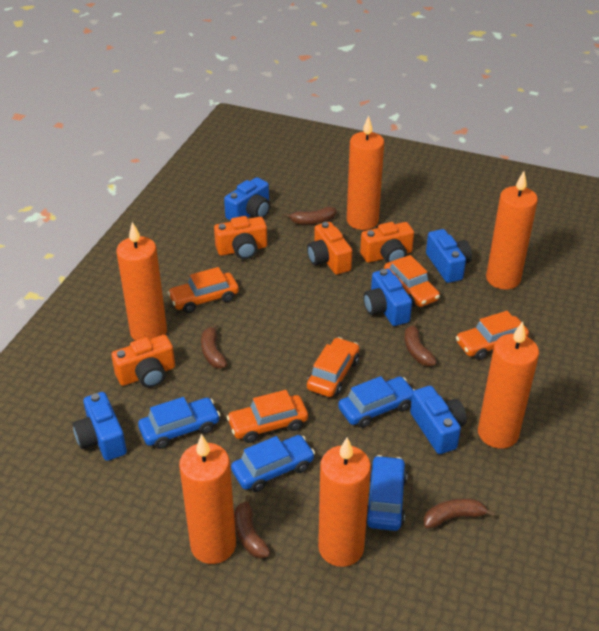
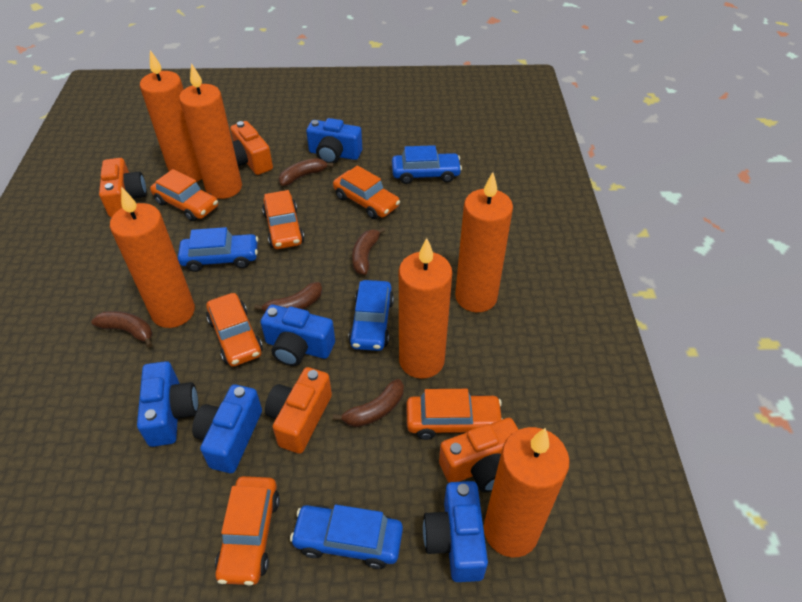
orange car: 5 -> 6

